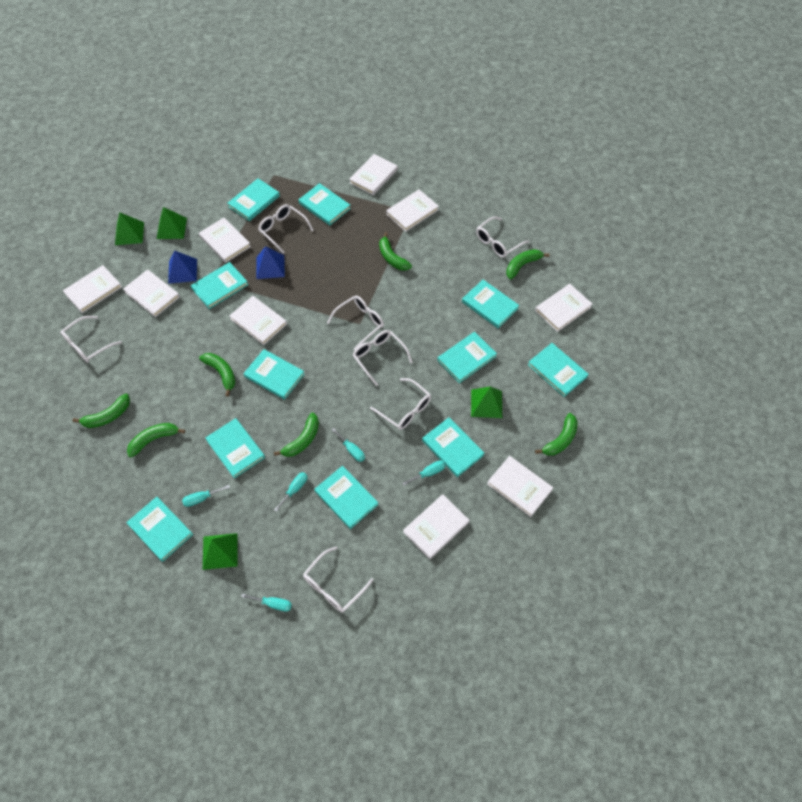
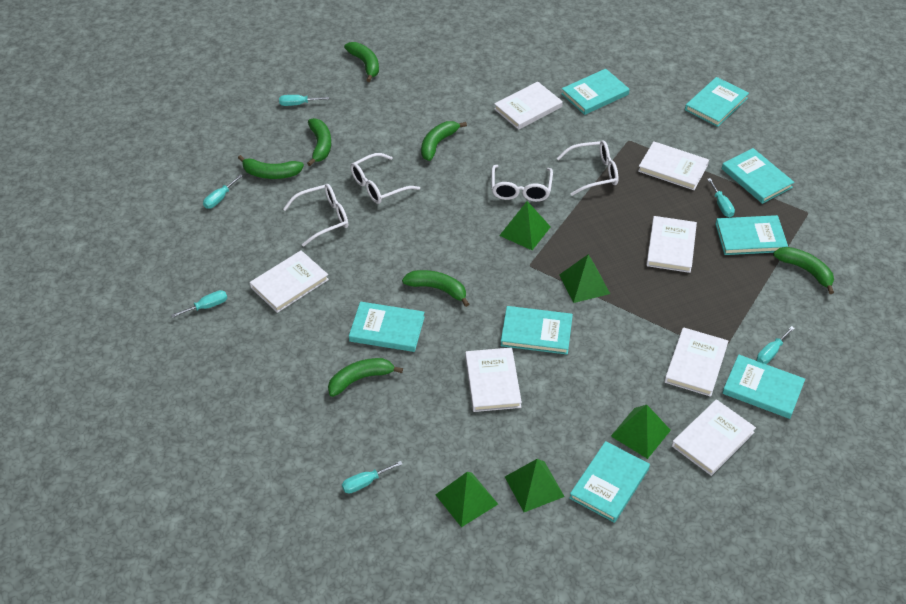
blue pyramid: 2 -> 0
green pyramid: 4 -> 5
turquoise book: 11 -> 8
turquoise screwdriver: 5 -> 6
white book: 9 -> 7
white glasses: 7 -> 4

